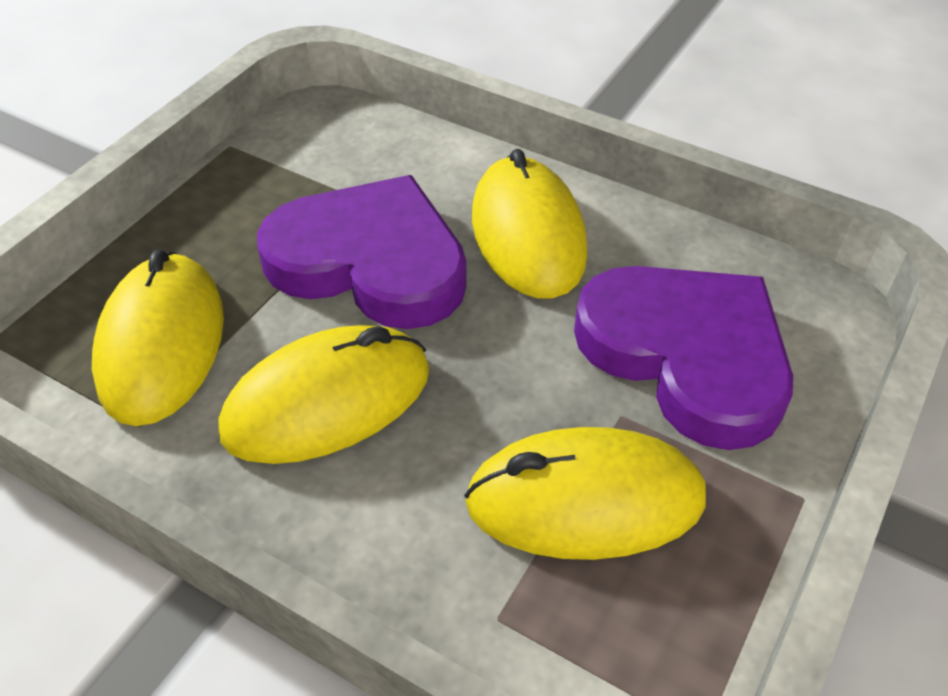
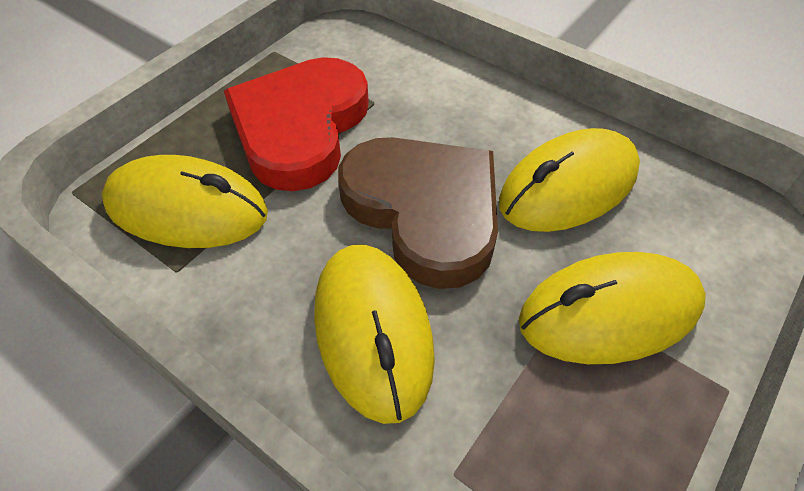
brown heart: 0 -> 1
purple heart: 2 -> 0
red heart: 0 -> 1

